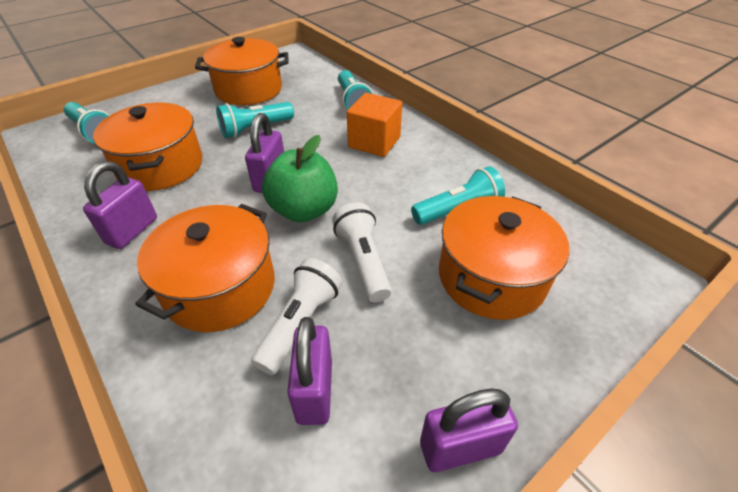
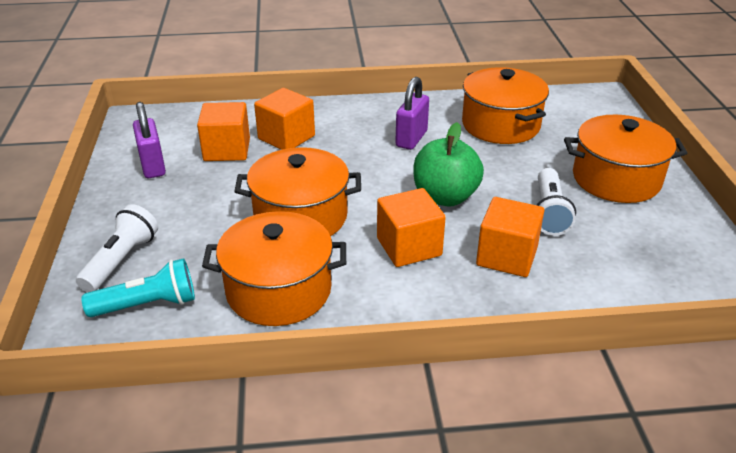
orange cube: 1 -> 4
purple padlock: 4 -> 2
turquoise flashlight: 4 -> 1

